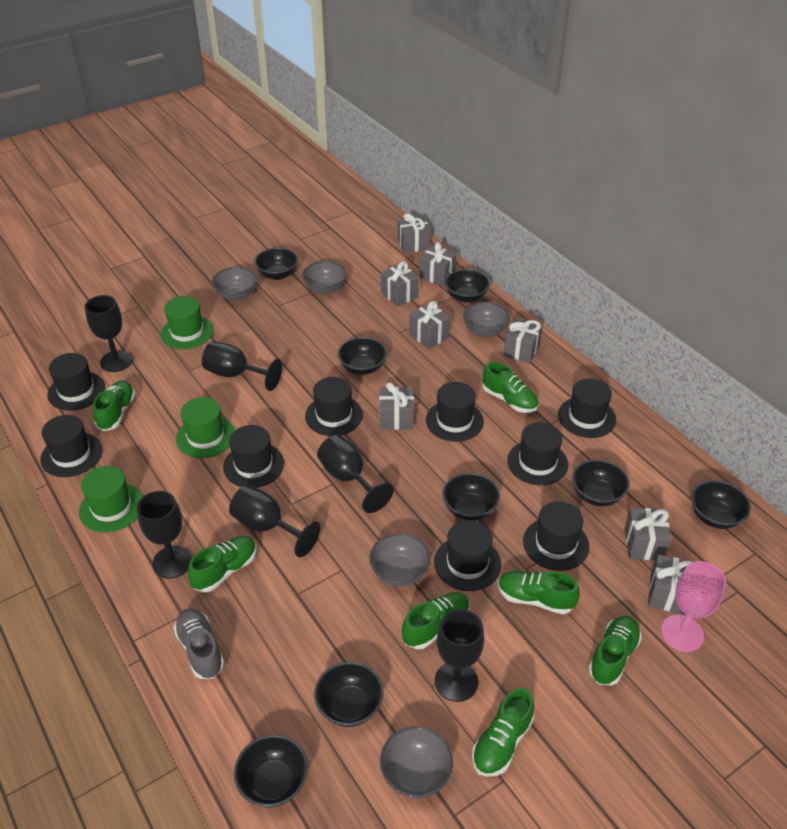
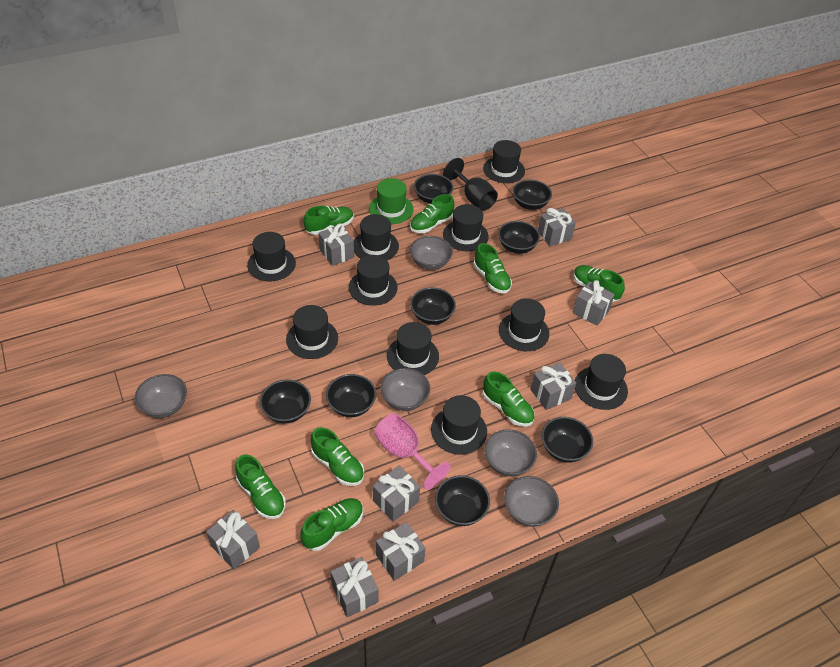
black goblet: 6 -> 1
black hat: 9 -> 10
green hat: 3 -> 1
green shoe: 7 -> 8
grey shoe: 1 -> 0

